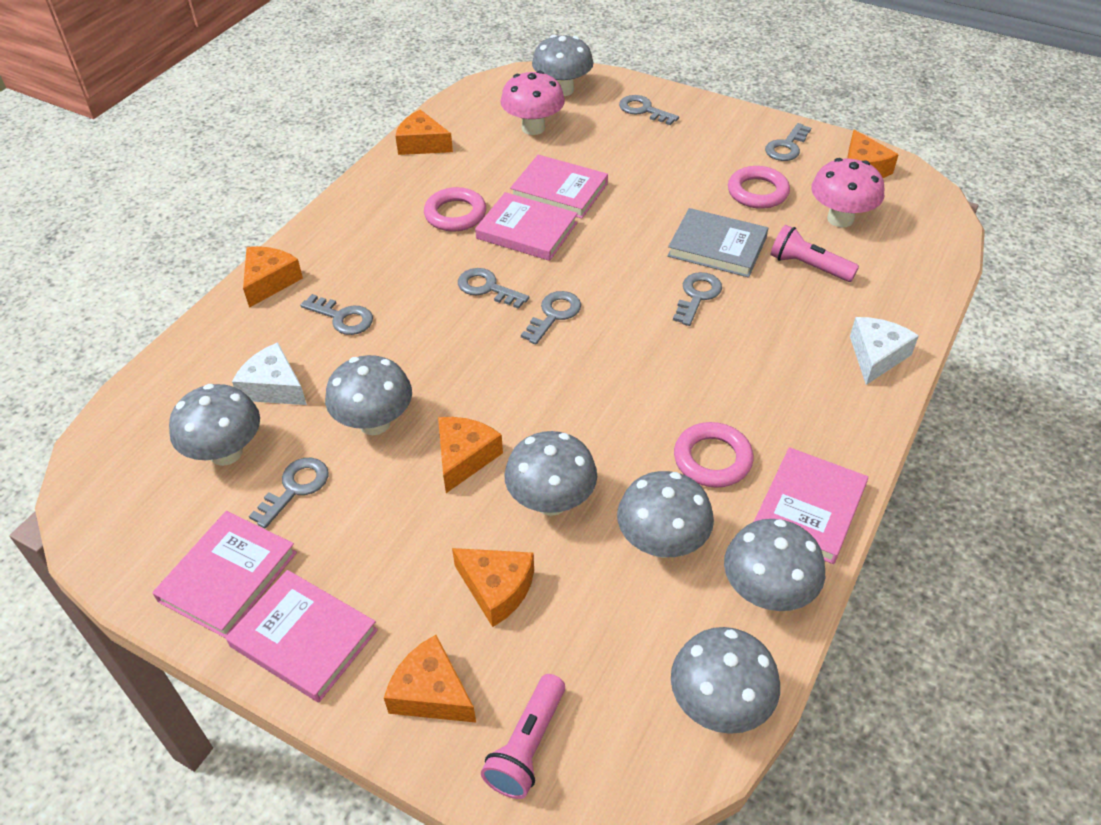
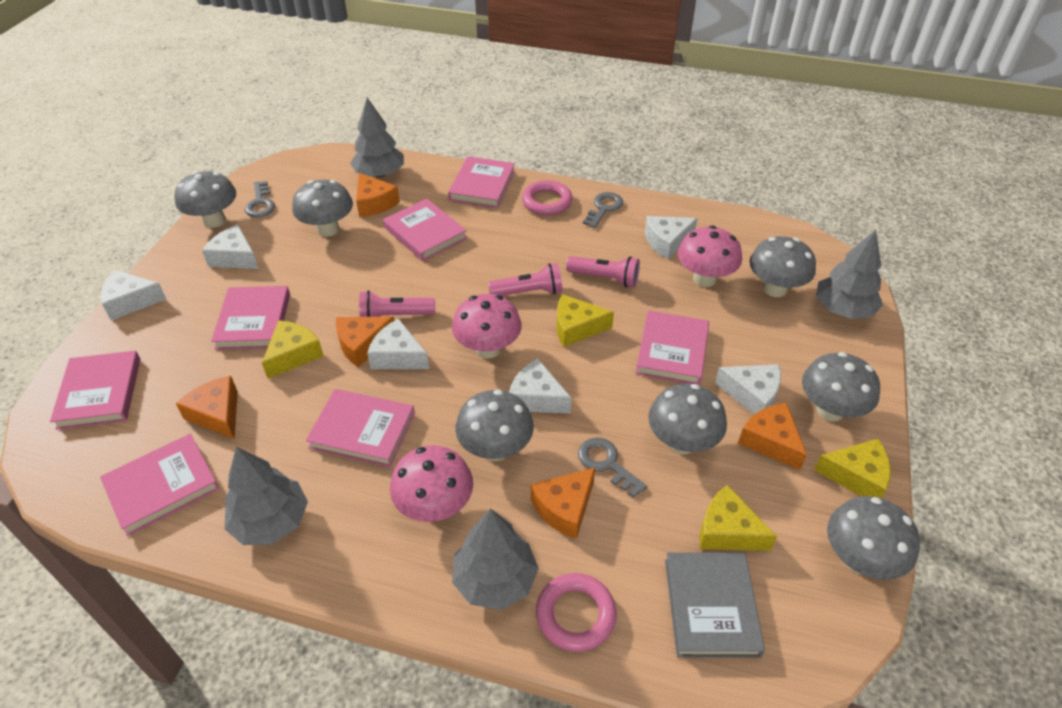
grey key: 7 -> 3
grey tree: 0 -> 4
orange cheese: 6 -> 5
pink book: 5 -> 7
pink flashlight: 2 -> 3
pink mushroom: 2 -> 3
pink ring: 3 -> 2
white cheese: 2 -> 6
yellow cheese: 0 -> 4

